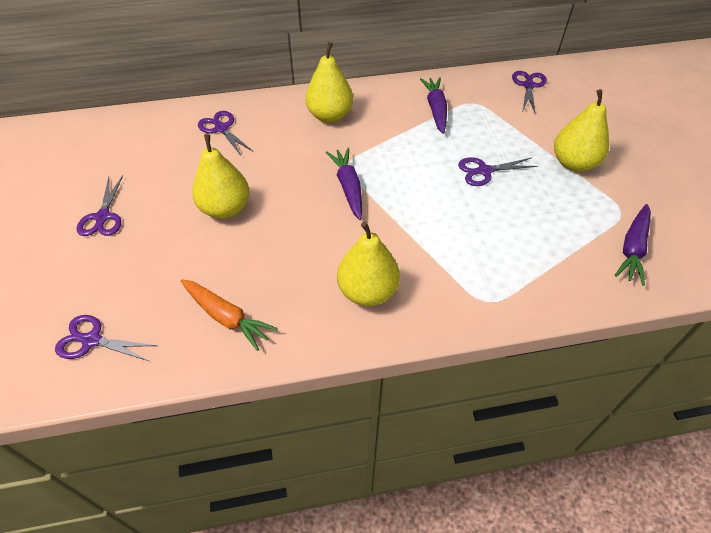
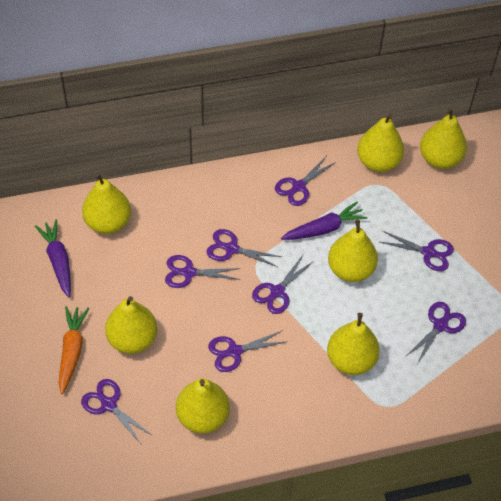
purple carrot: 3 -> 2
purple scissors: 5 -> 8
yellow pear: 4 -> 7

